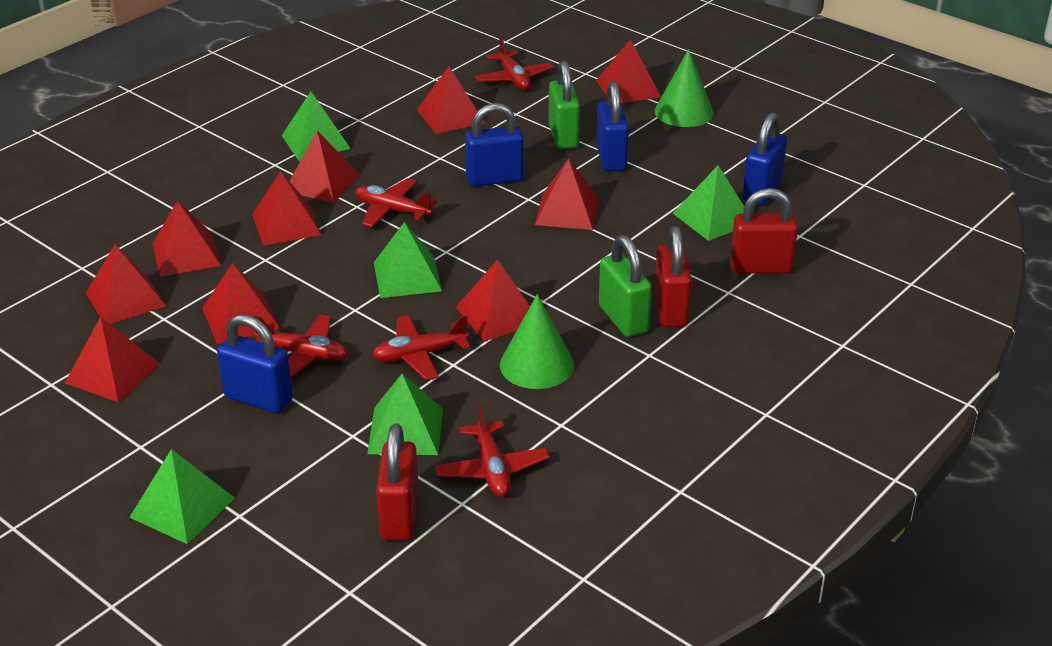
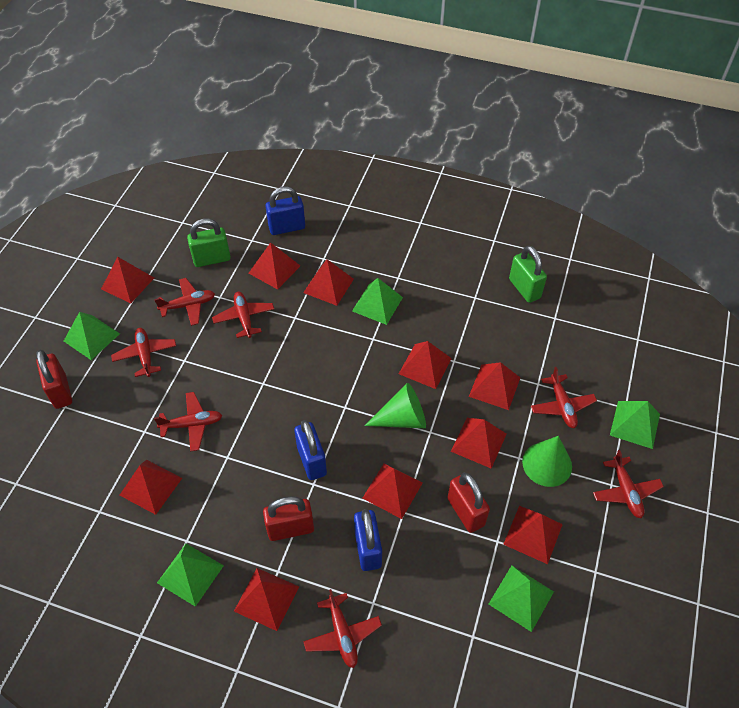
blue padlock: 4 -> 3
red plane: 5 -> 7

